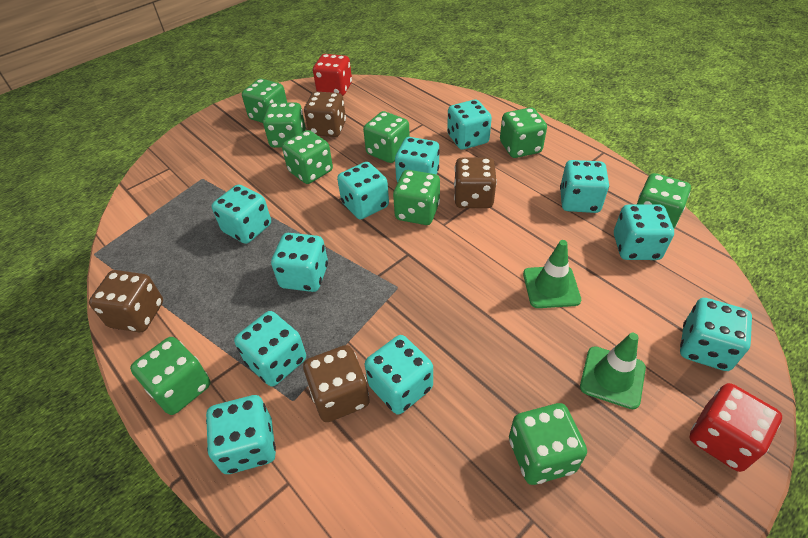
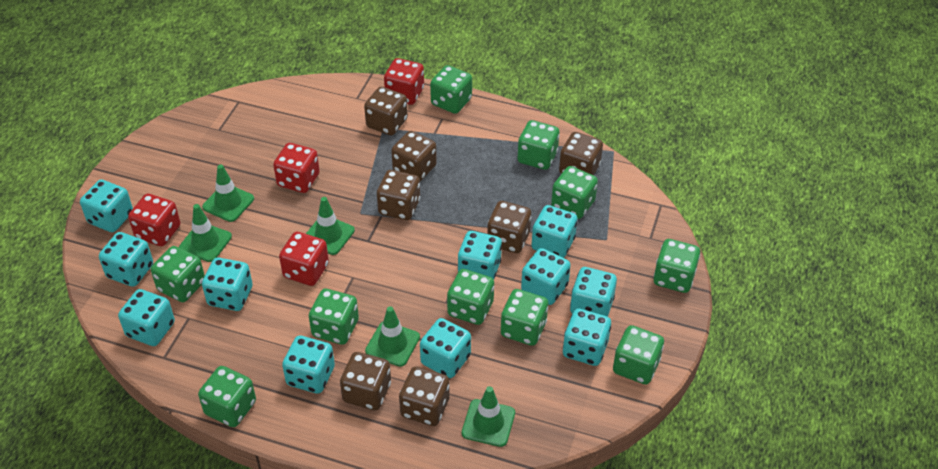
brown dice: 4 -> 7
green dice: 9 -> 10
green traffic cone: 2 -> 5
red dice: 2 -> 4

